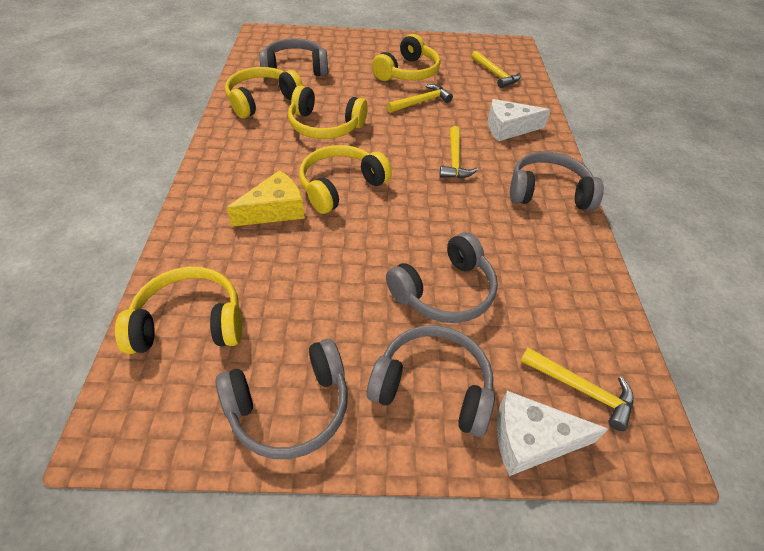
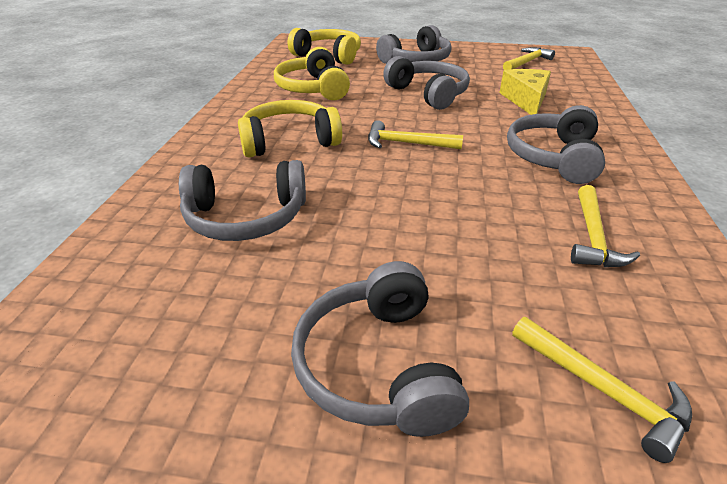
white cheese: 2 -> 0
yellow headphones: 5 -> 3

